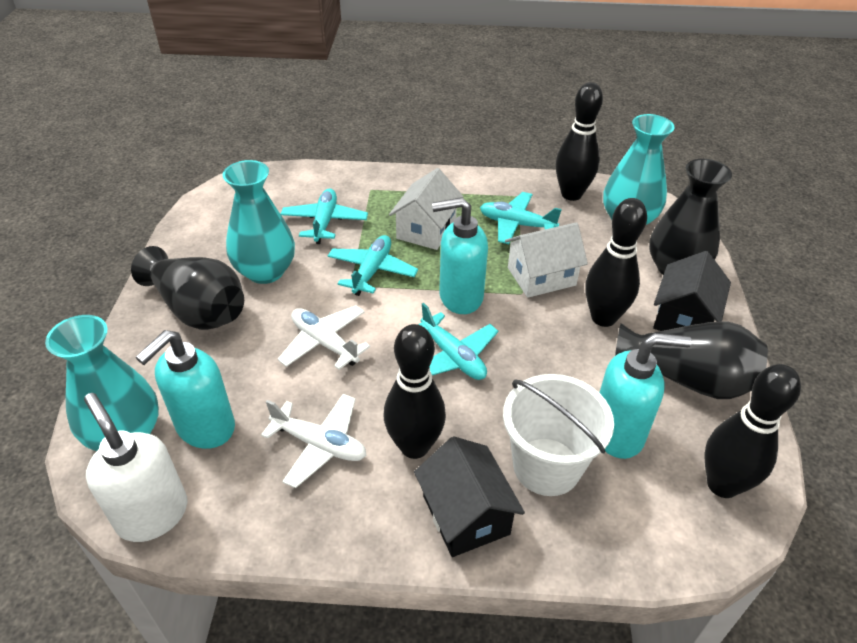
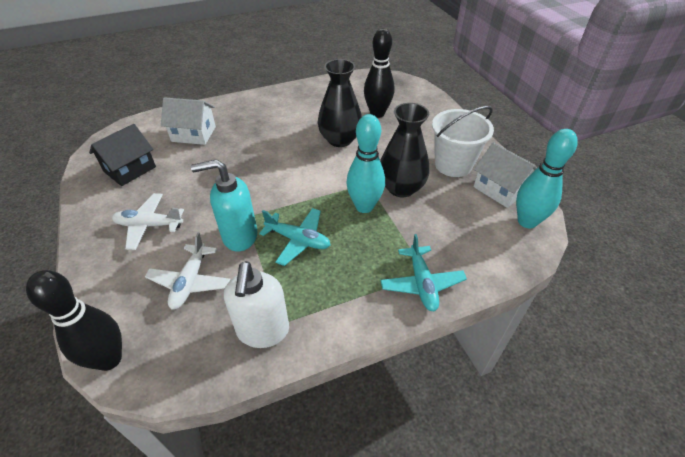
black bowling pin: 4 -> 2
black house: 2 -> 1
black vase: 3 -> 2
turquoise bowling pin: 0 -> 2
turquoise plane: 4 -> 2
turquoise soap dispenser: 3 -> 1
turquoise vase: 3 -> 0

